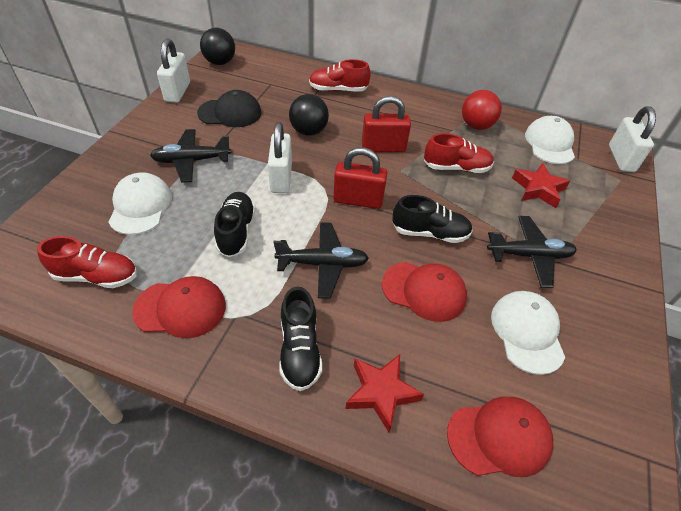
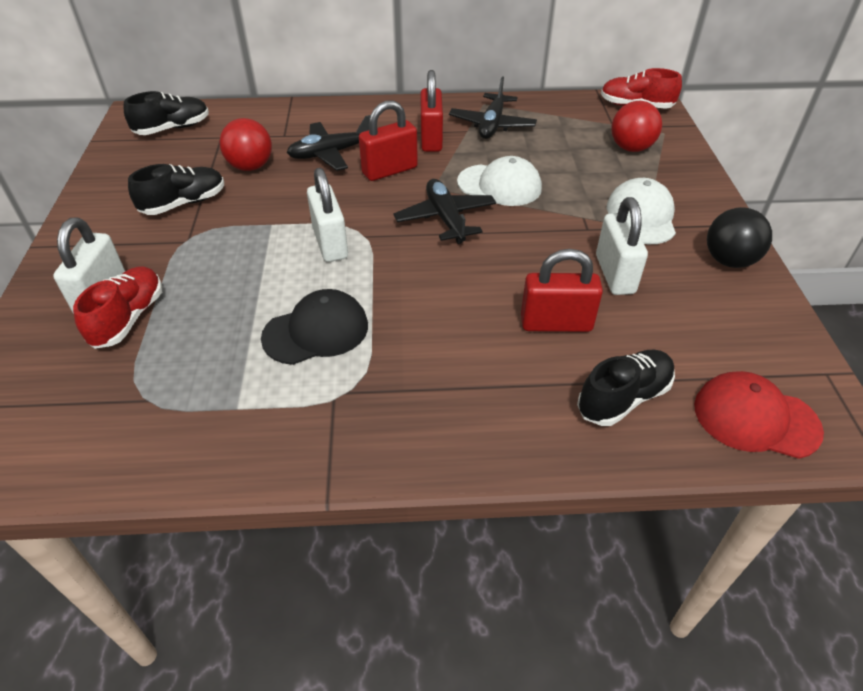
black ball: 2 -> 1
red ball: 1 -> 2
red cap: 3 -> 1
red padlock: 2 -> 3
red shoe: 3 -> 2
red star: 2 -> 0
white cap: 3 -> 2

